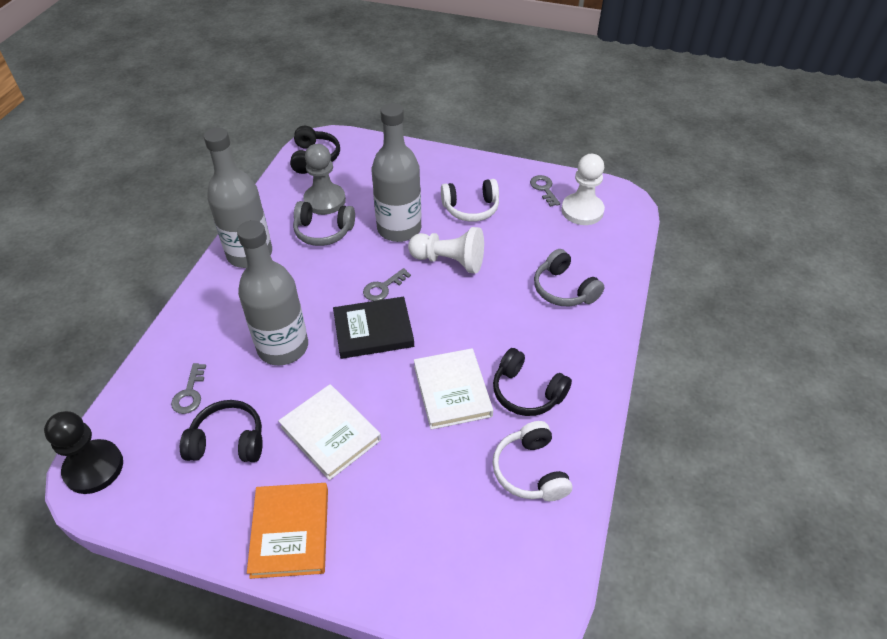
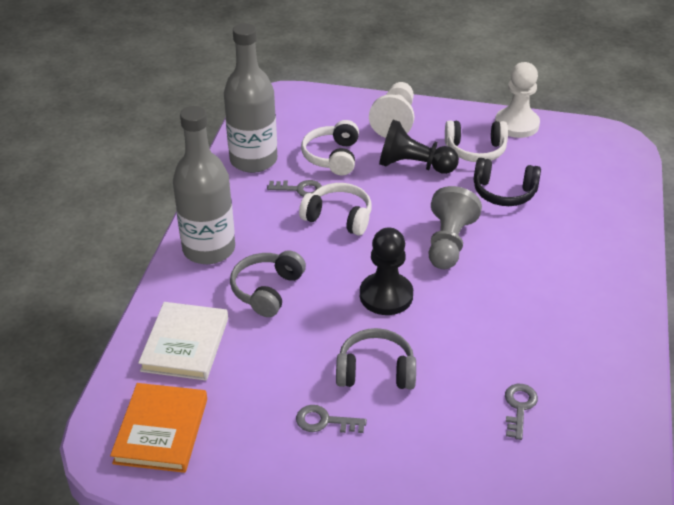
black book: 1 -> 0
black headphones: 3 -> 1
black pawn: 1 -> 2
grey bottle: 3 -> 2
white book: 2 -> 1
white headphones: 2 -> 3

